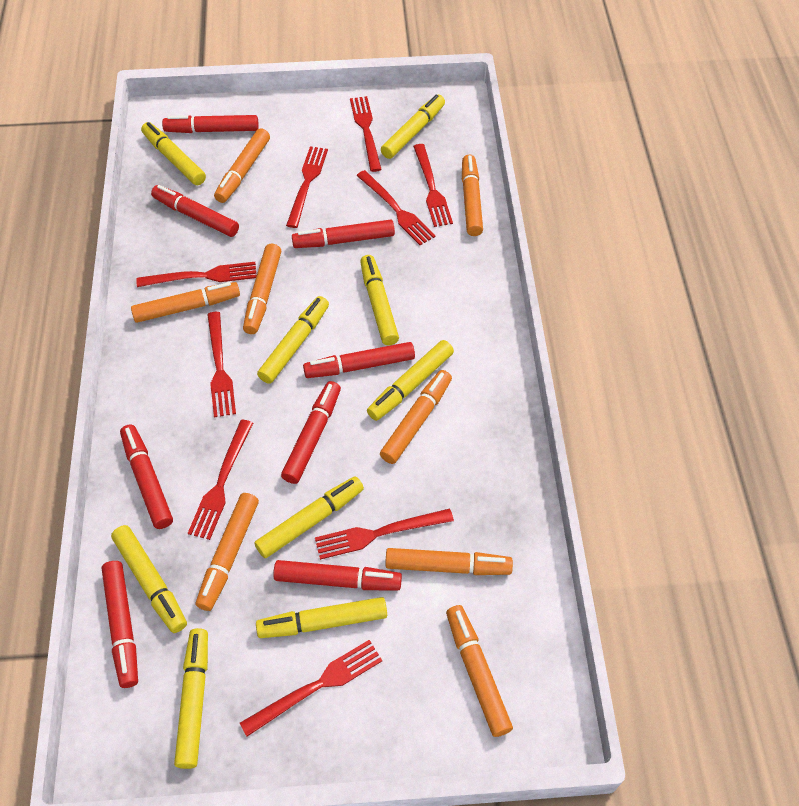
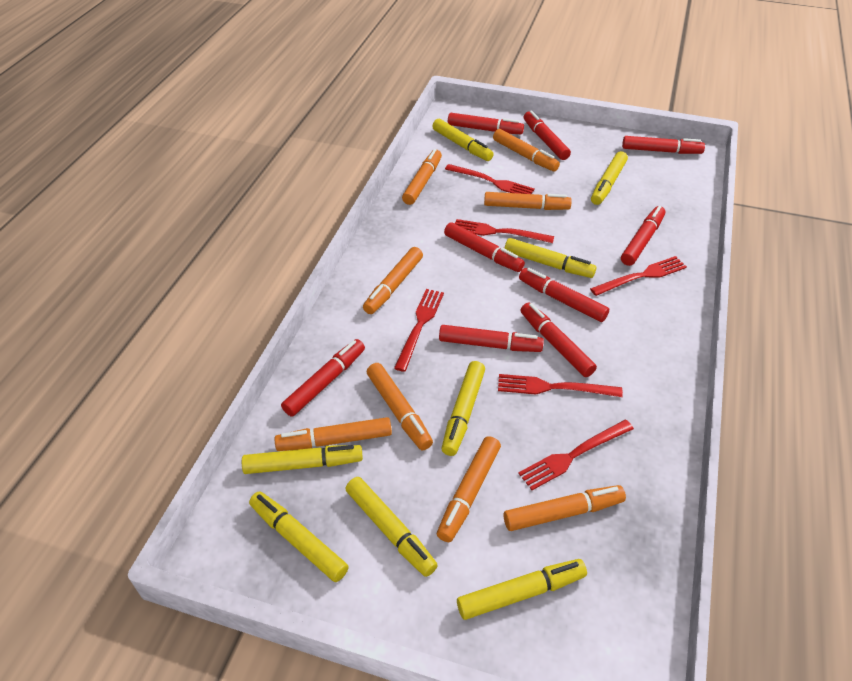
red fork: 9 -> 6
red marker: 8 -> 9
yellow marker: 9 -> 8

